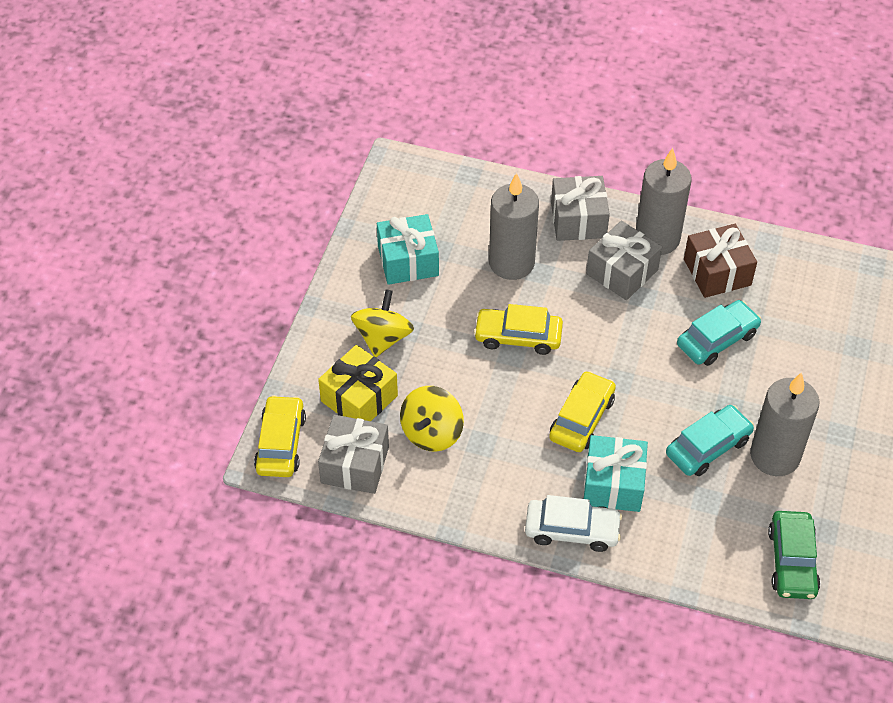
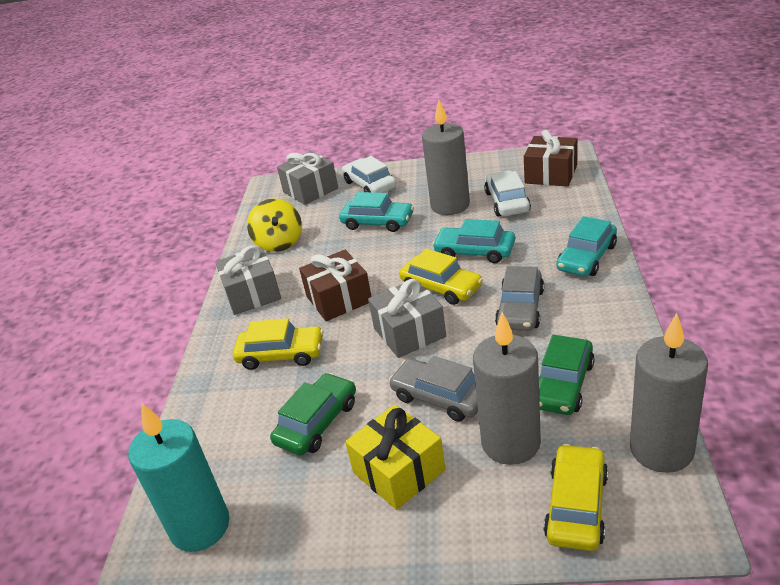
brown gift: 1 -> 2
green car: 1 -> 2
grey car: 0 -> 2
turquoise candle: 0 -> 1
turquoise car: 2 -> 3
turquoise gift: 2 -> 0
white car: 1 -> 2
yellow spinning top: 2 -> 1

